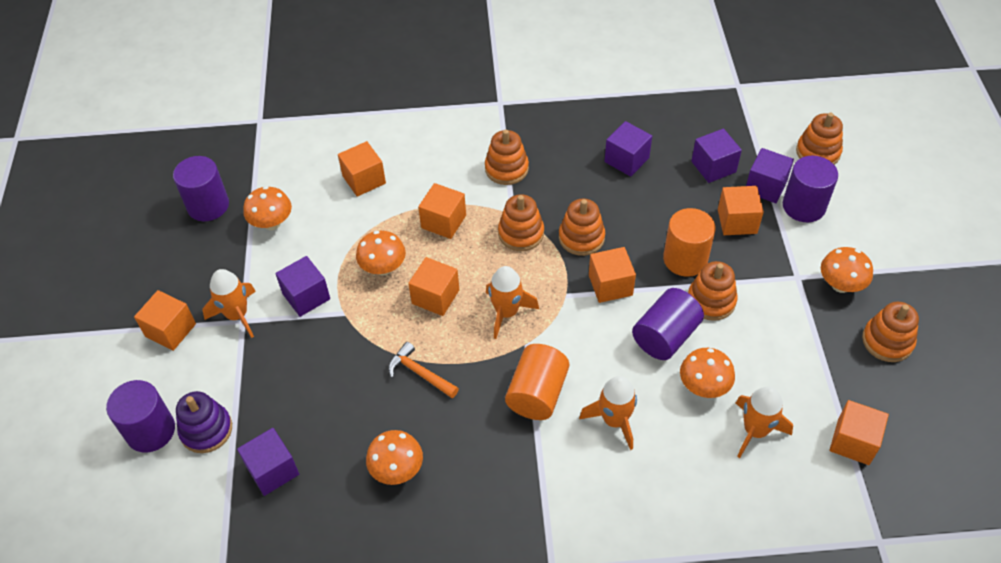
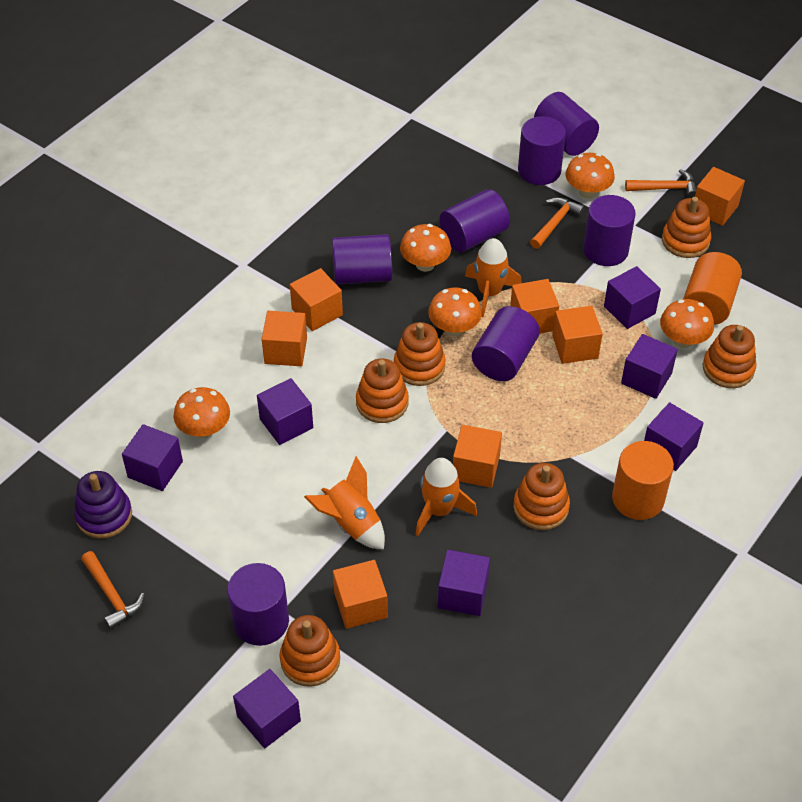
orange hammer: 1 -> 3
orange rocket: 4 -> 3
purple cube: 5 -> 7
purple cylinder: 4 -> 7

